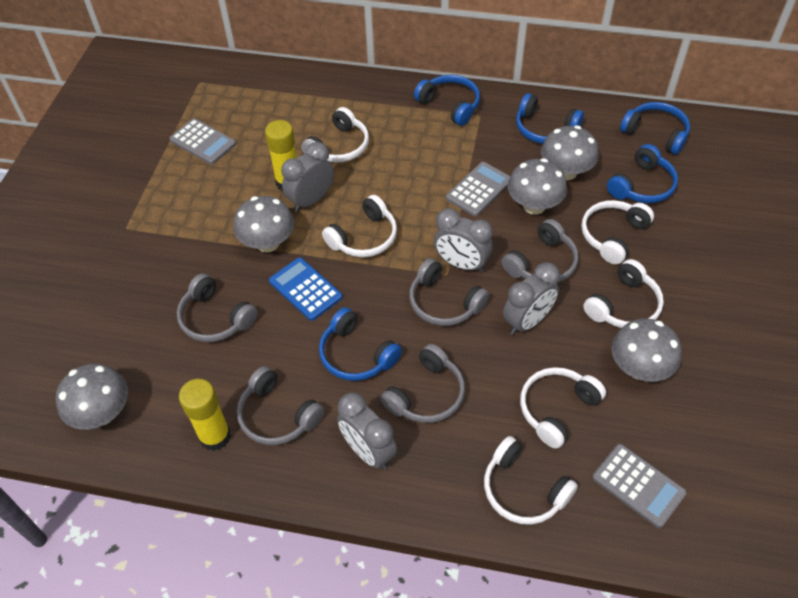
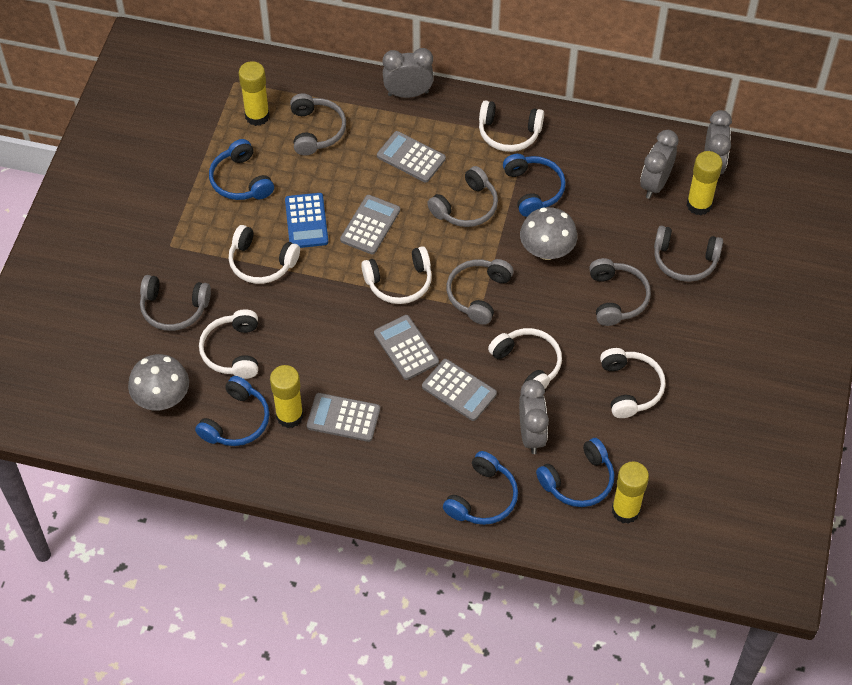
grey calculator: 3 -> 5
grey headphones: 5 -> 6
grey mushroom: 5 -> 2
yellow glue stick: 2 -> 4

